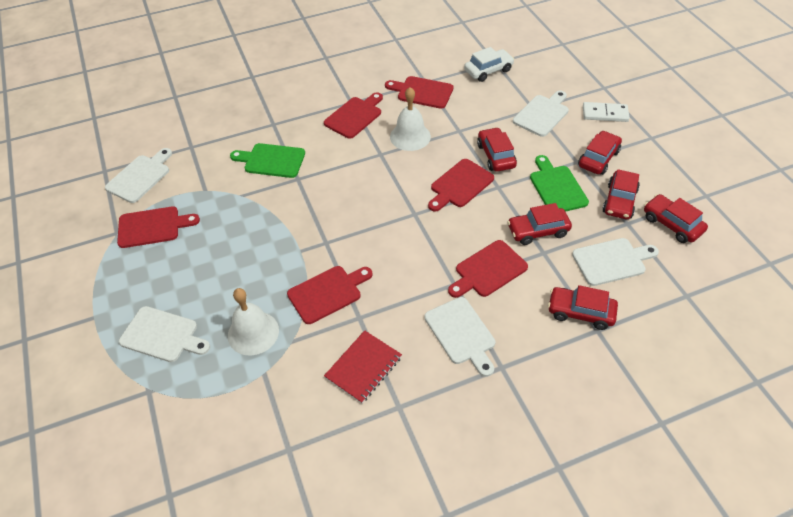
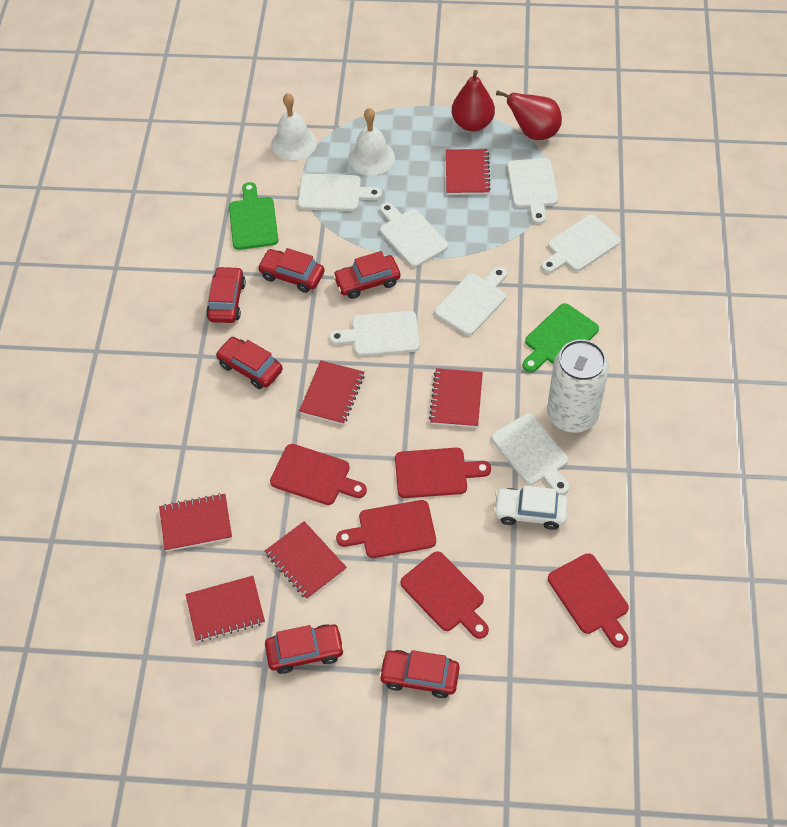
red cutting board: 6 -> 5
red notebook: 1 -> 6
red pear: 0 -> 2
white can: 0 -> 1
white cutting board: 5 -> 7
white domino: 1 -> 0

